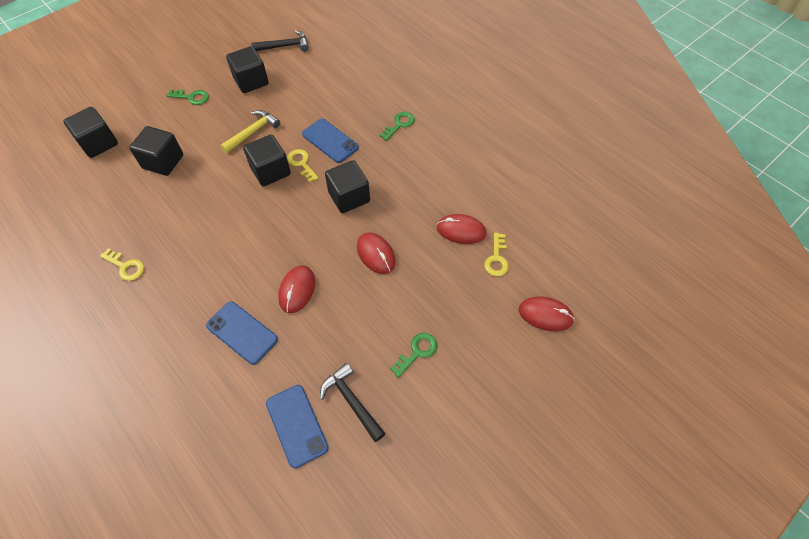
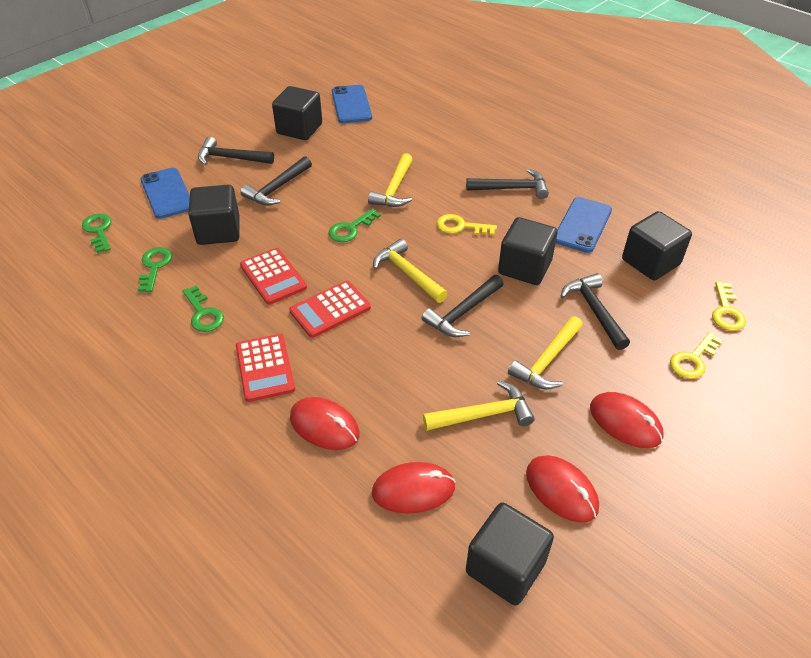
black hammer: 2 -> 5
green key: 3 -> 4
red calculator: 0 -> 3
yellow hammer: 1 -> 4

